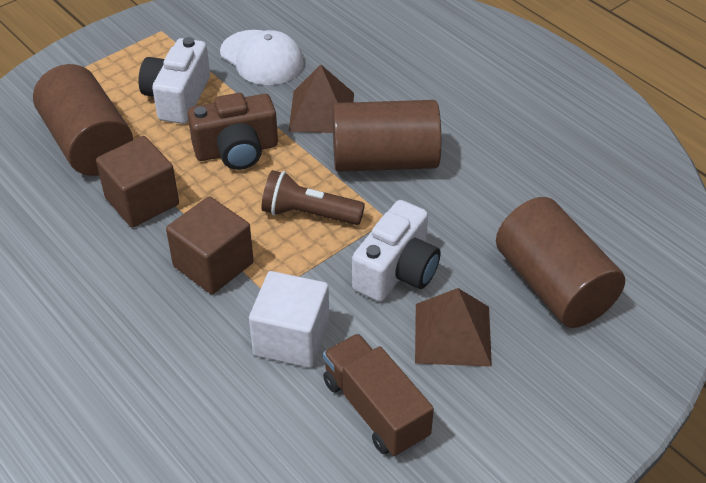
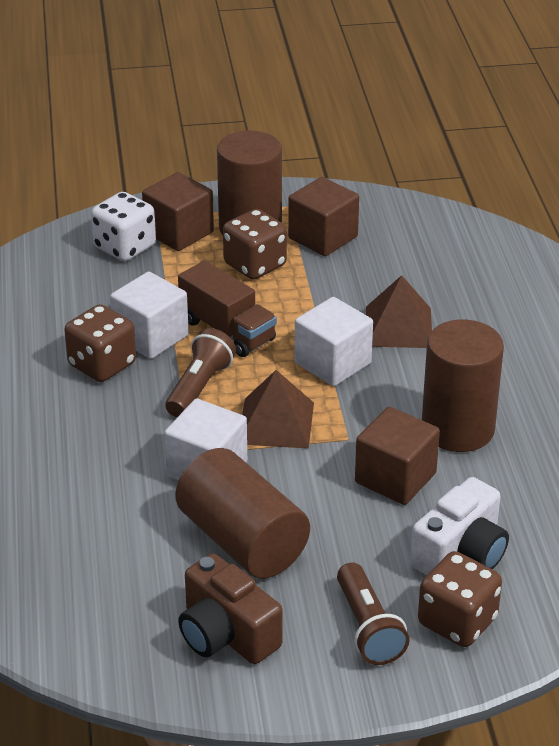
brown cube: 2 -> 3
brown dice: 0 -> 3
brown flashlight: 1 -> 2
white camera: 2 -> 1
white cap: 1 -> 0
white cube: 1 -> 3
white dice: 0 -> 1

